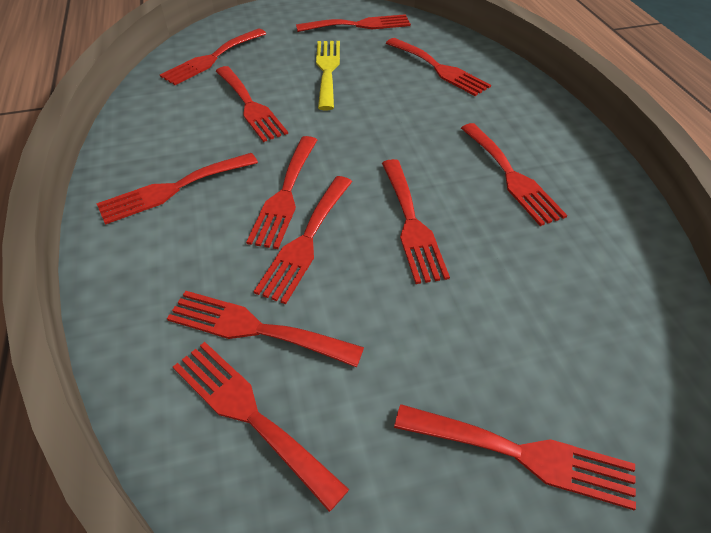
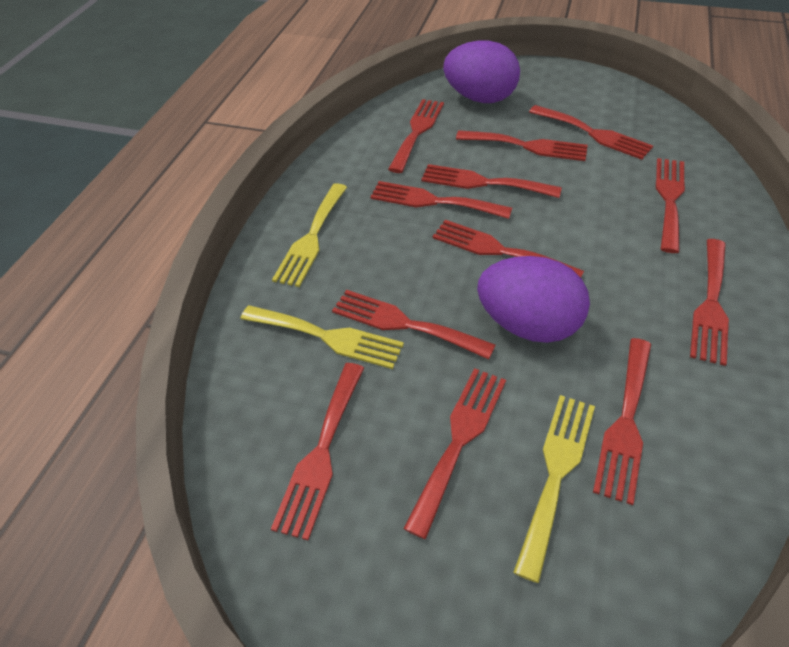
purple egg: 0 -> 2
yellow fork: 1 -> 3

